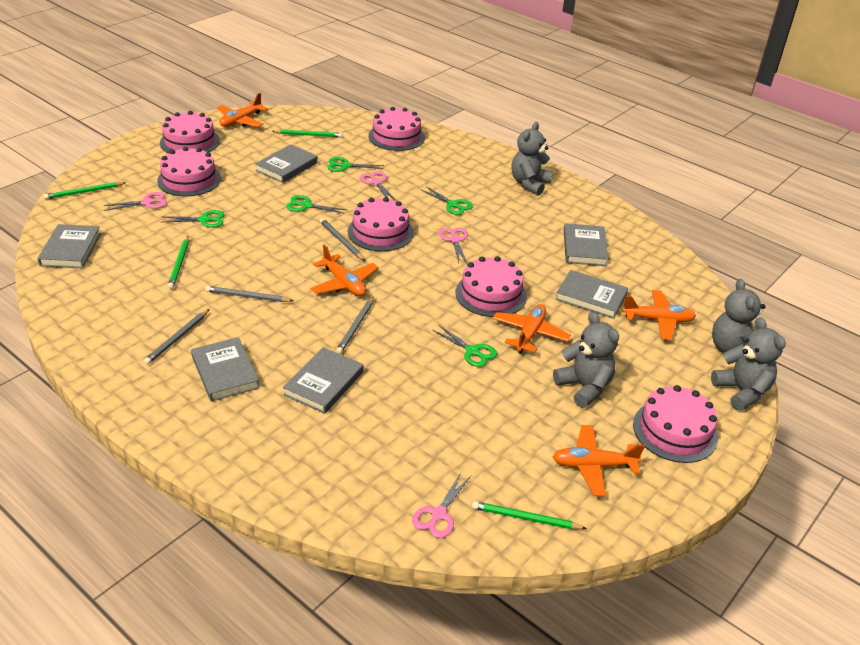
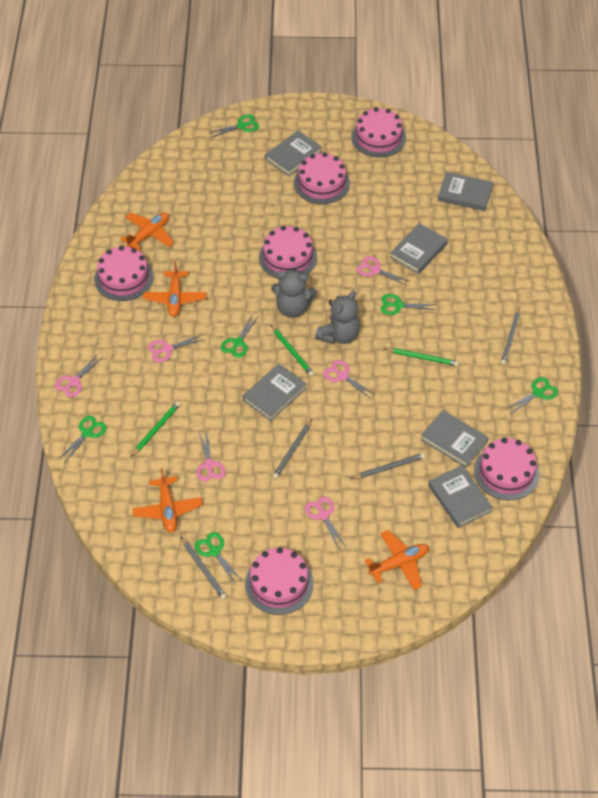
green pencil: 4 -> 3
green scissors: 5 -> 6
grey teddy bear: 4 -> 2
orange plane: 5 -> 4
pink scissors: 4 -> 6

